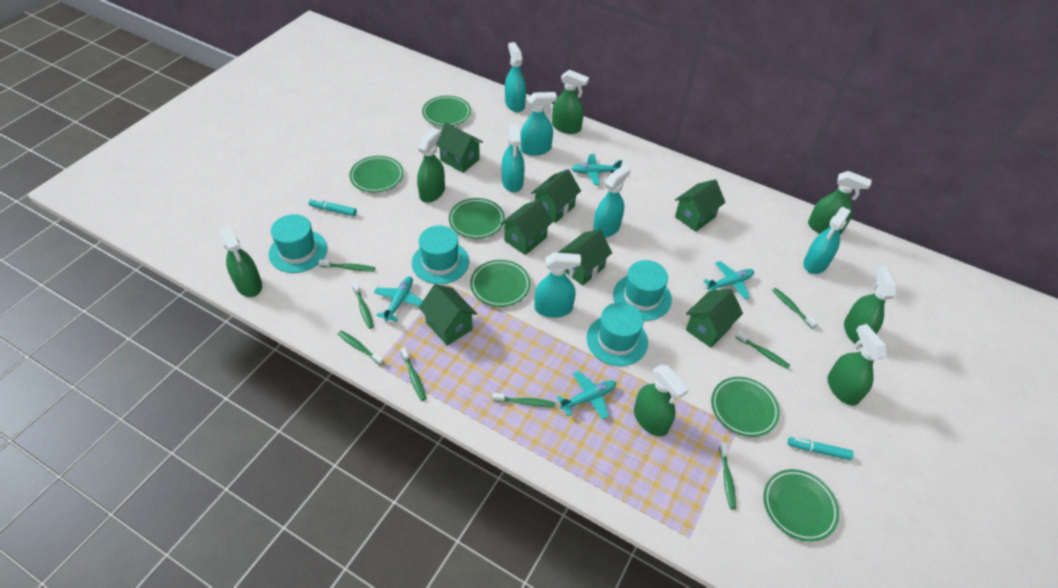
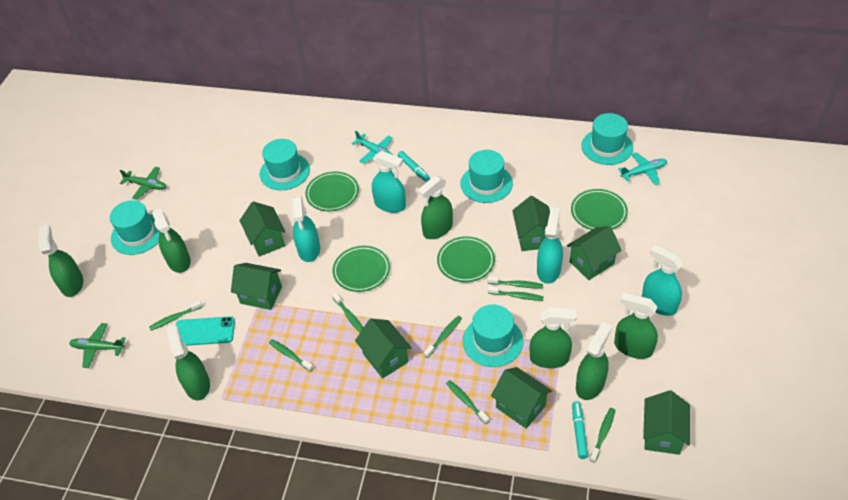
green plane: 0 -> 2
green plate: 6 -> 4
turquoise hat: 4 -> 5
turquoise phone: 0 -> 1
turquoise plane: 4 -> 2
turquoise spray bottle: 6 -> 4

